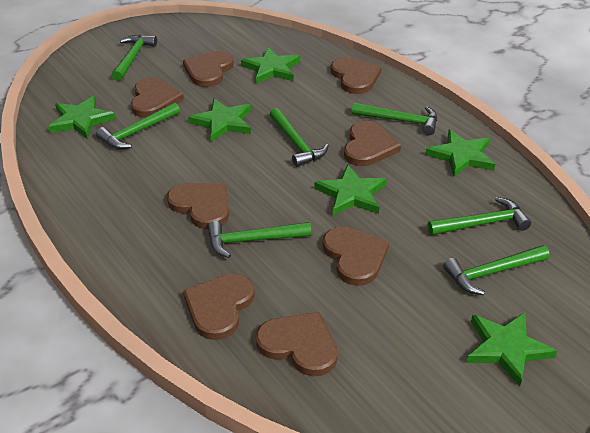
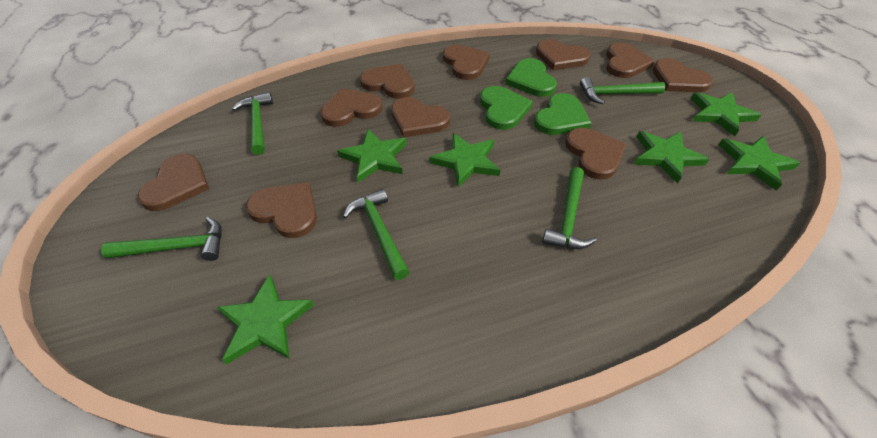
brown heart: 8 -> 10
green hammer: 7 -> 5
green heart: 0 -> 3

